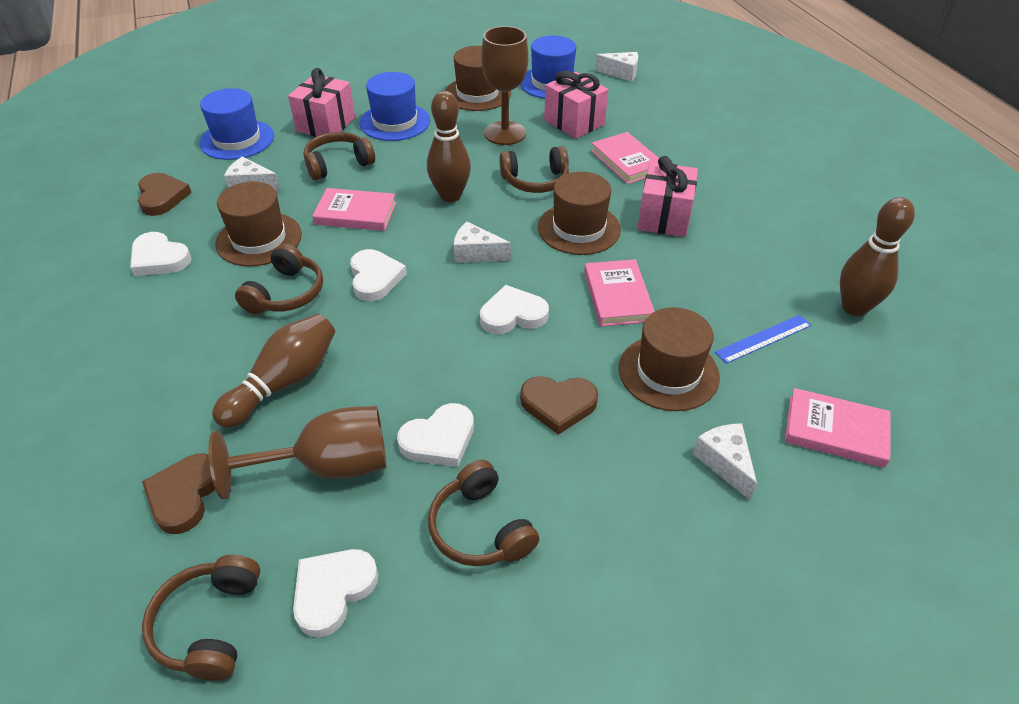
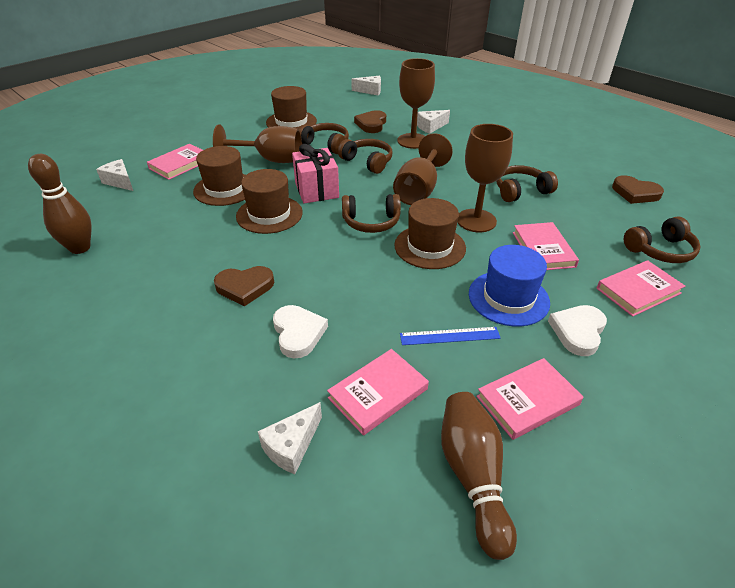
blue hat: 3 -> 1
brown bowling pin: 3 -> 2
brown goblet: 2 -> 4
pink book: 4 -> 5
pink gift: 3 -> 1
white heart: 5 -> 2

